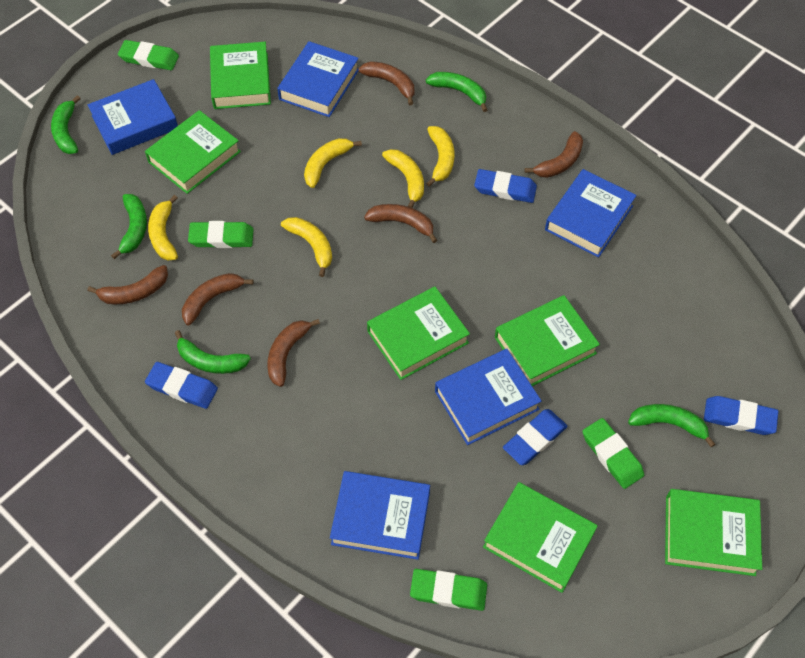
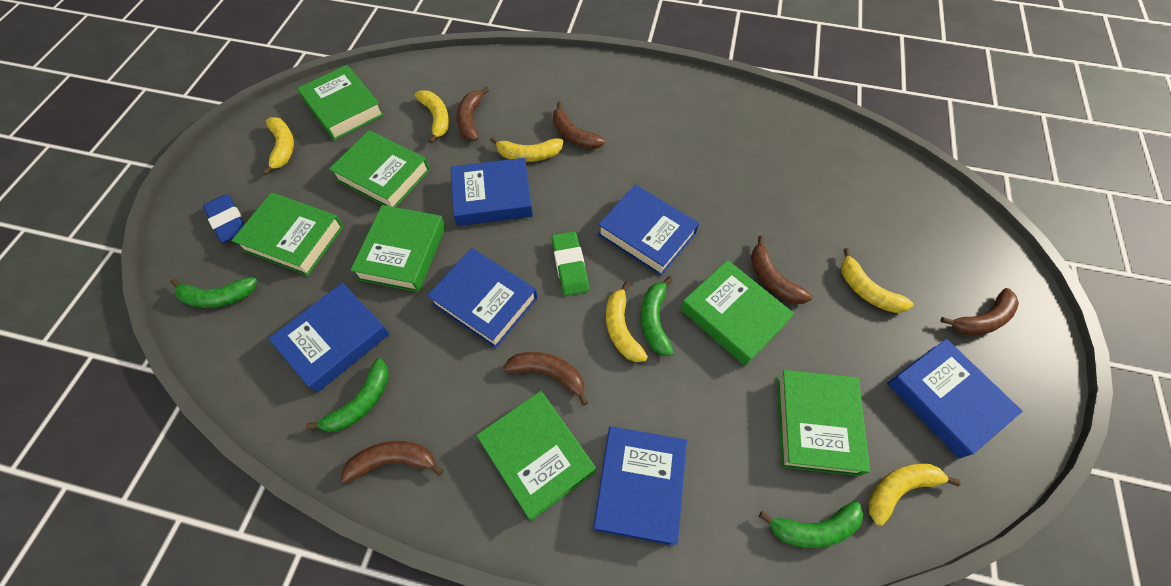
blue book: 5 -> 6
blue eraser: 4 -> 1
green banana: 5 -> 4
green book: 6 -> 7
green eraser: 4 -> 1
yellow banana: 5 -> 6

